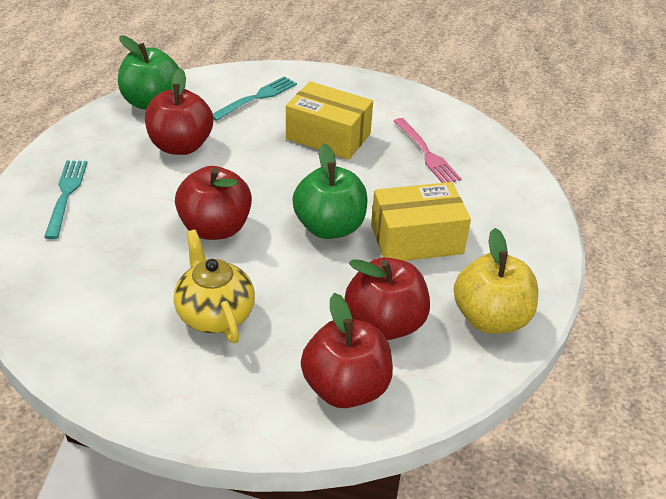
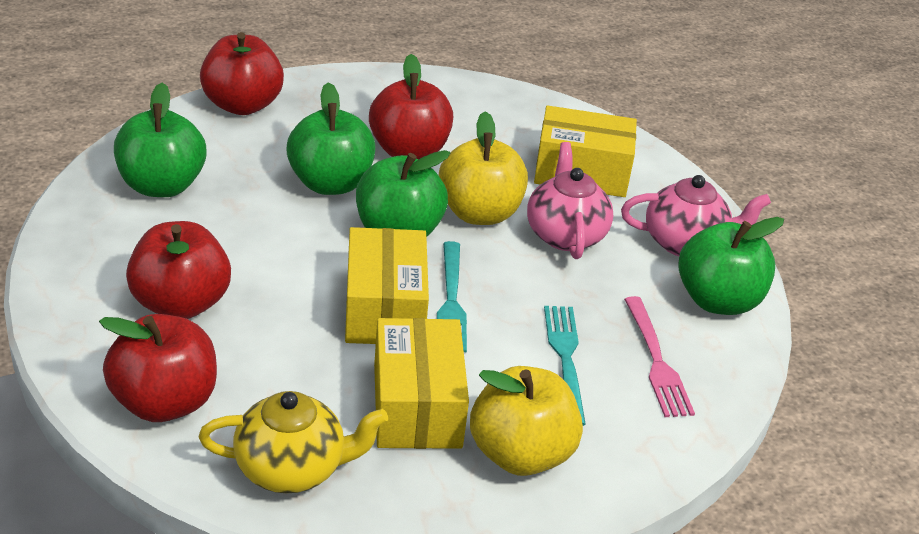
green apple: 2 -> 4
pink teapot: 0 -> 2
yellow apple: 1 -> 2
yellow box: 2 -> 3

